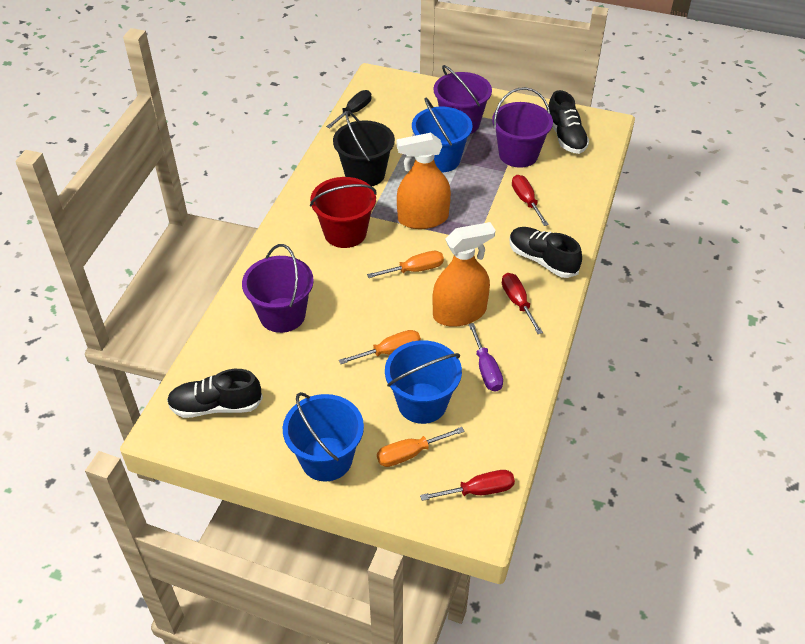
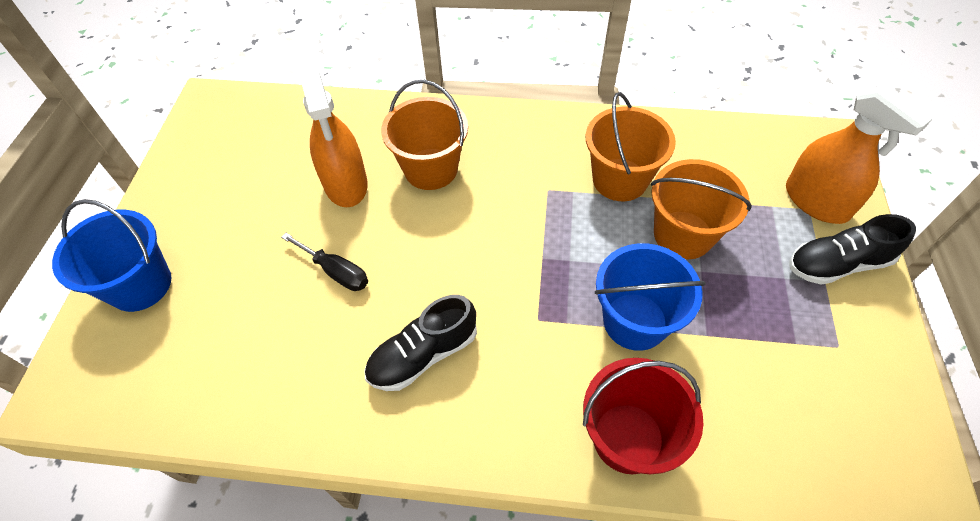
black bucket: 1 -> 0
black shoe: 3 -> 2
blue bucket: 3 -> 2
orange bucket: 0 -> 3
orange screwdriver: 3 -> 0
purple bucket: 3 -> 0
purple screwdriver: 1 -> 0
red screwdriver: 3 -> 0

